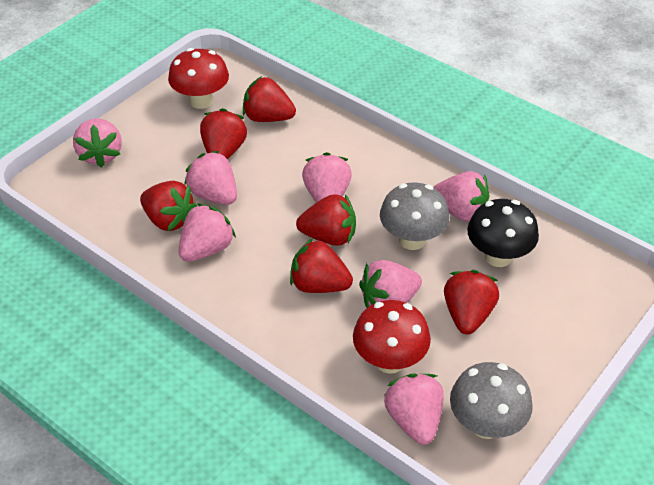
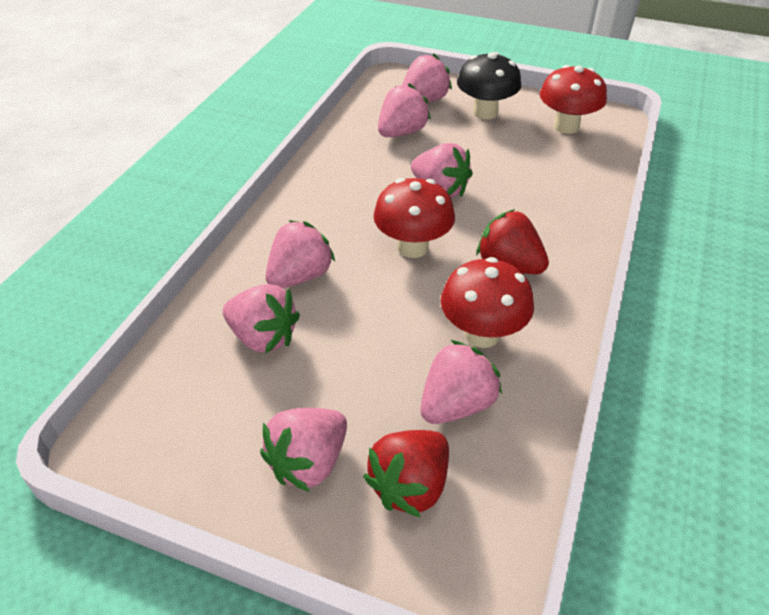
grey mushroom: 2 -> 0
red mushroom: 2 -> 3
red strawberry: 6 -> 2

